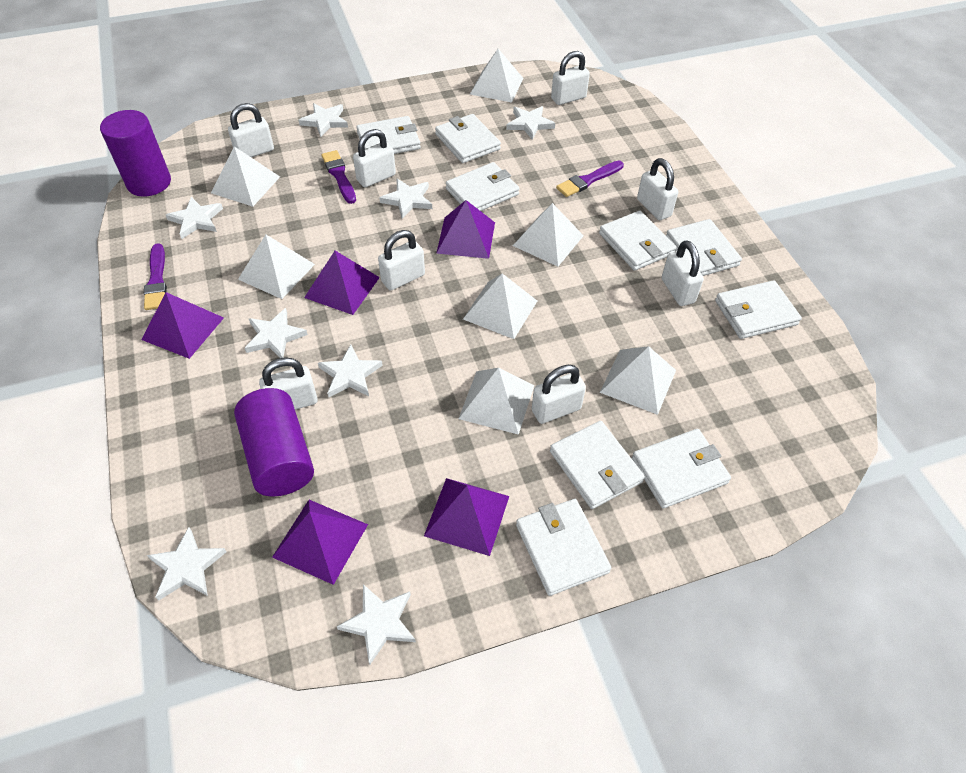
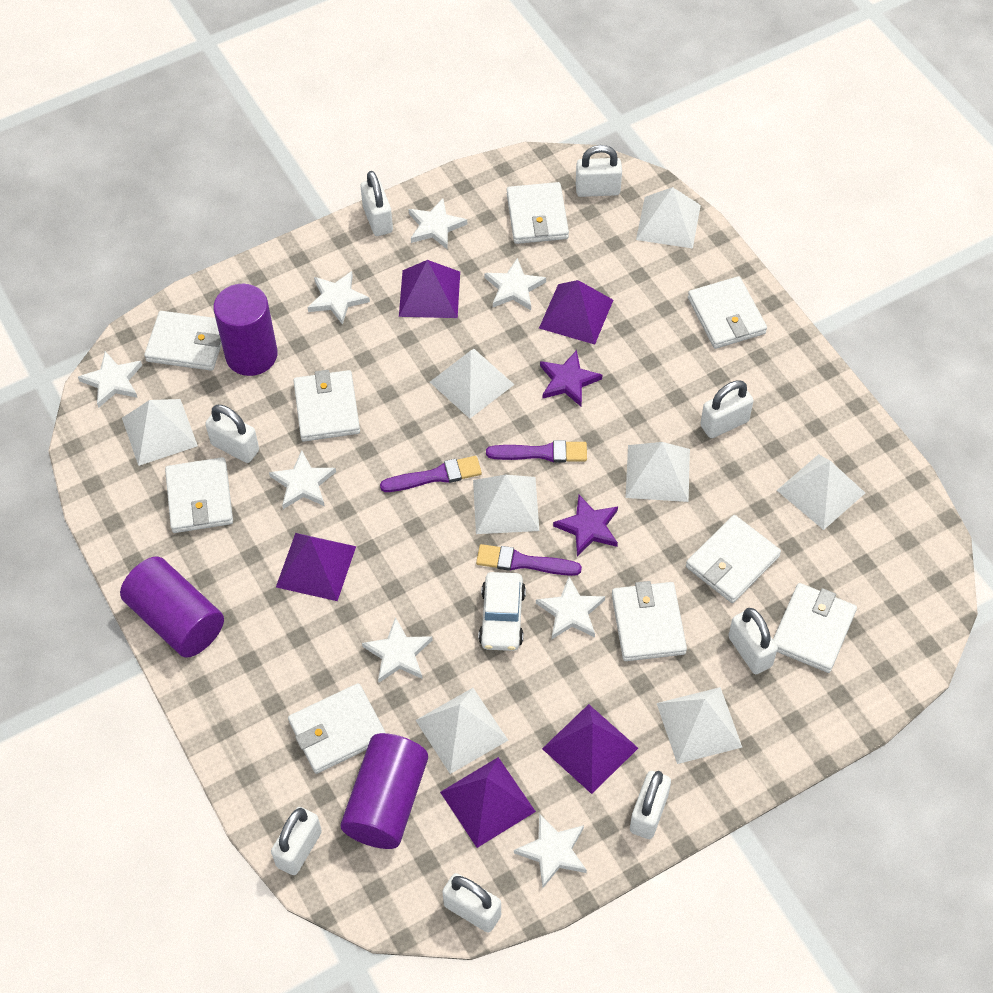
purple cylinder: 2 -> 3
purple star: 0 -> 2
white car: 0 -> 1
white pyramid: 7 -> 8

